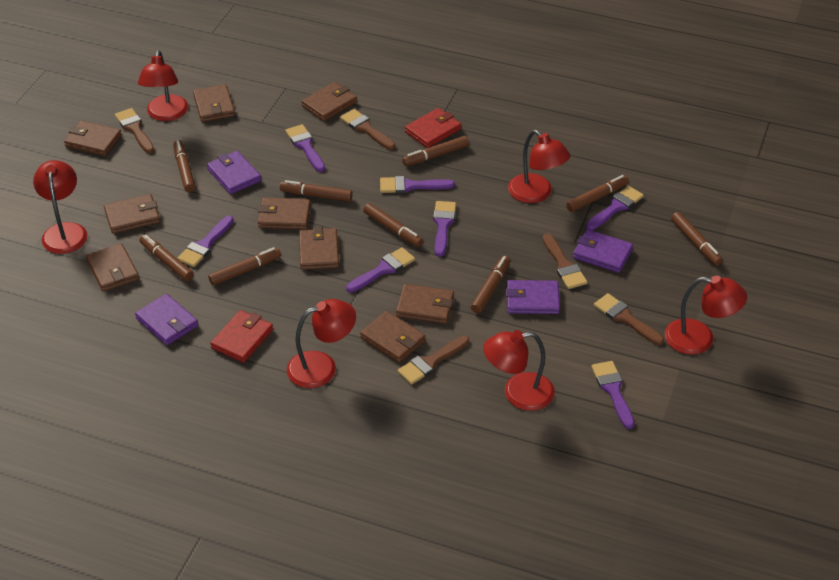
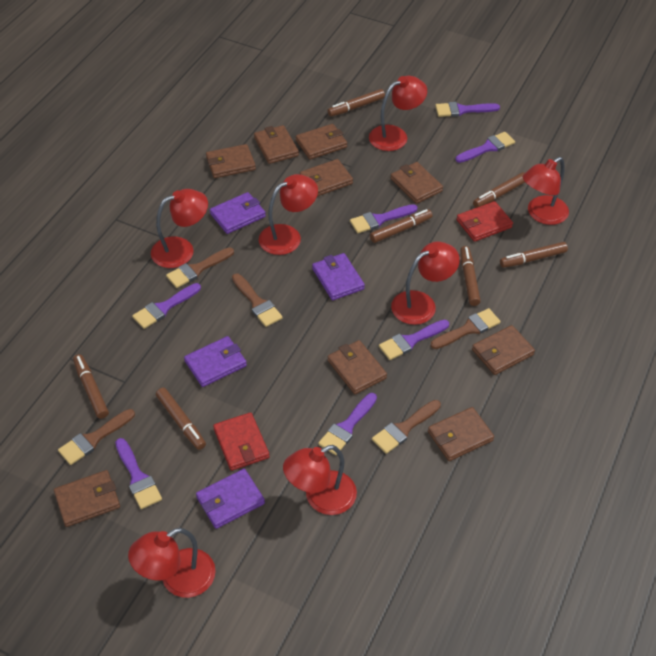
brown marker: 9 -> 7
red lamp: 6 -> 7

